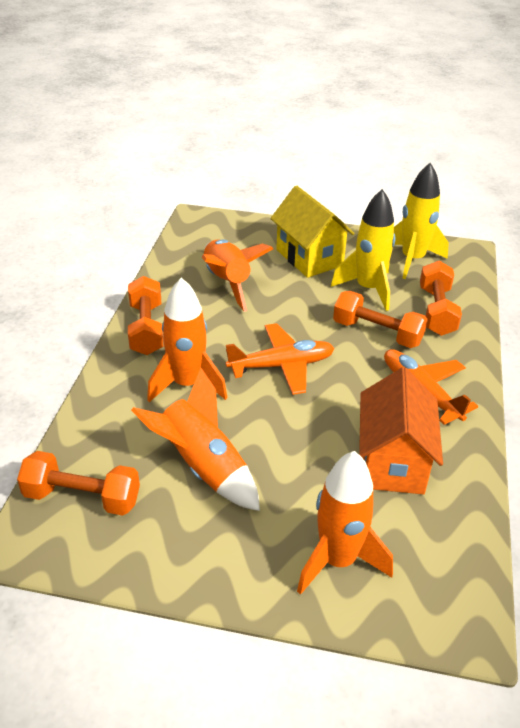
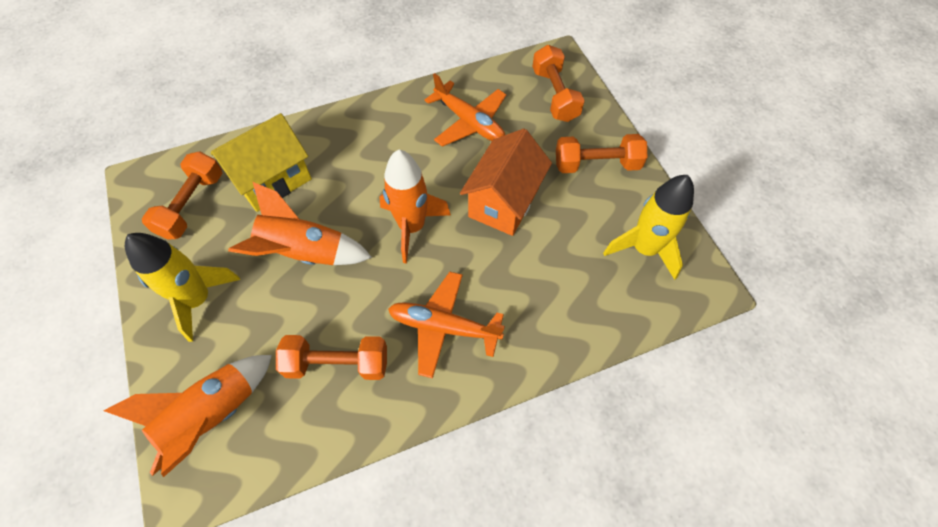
orange rocket: 4 -> 3

